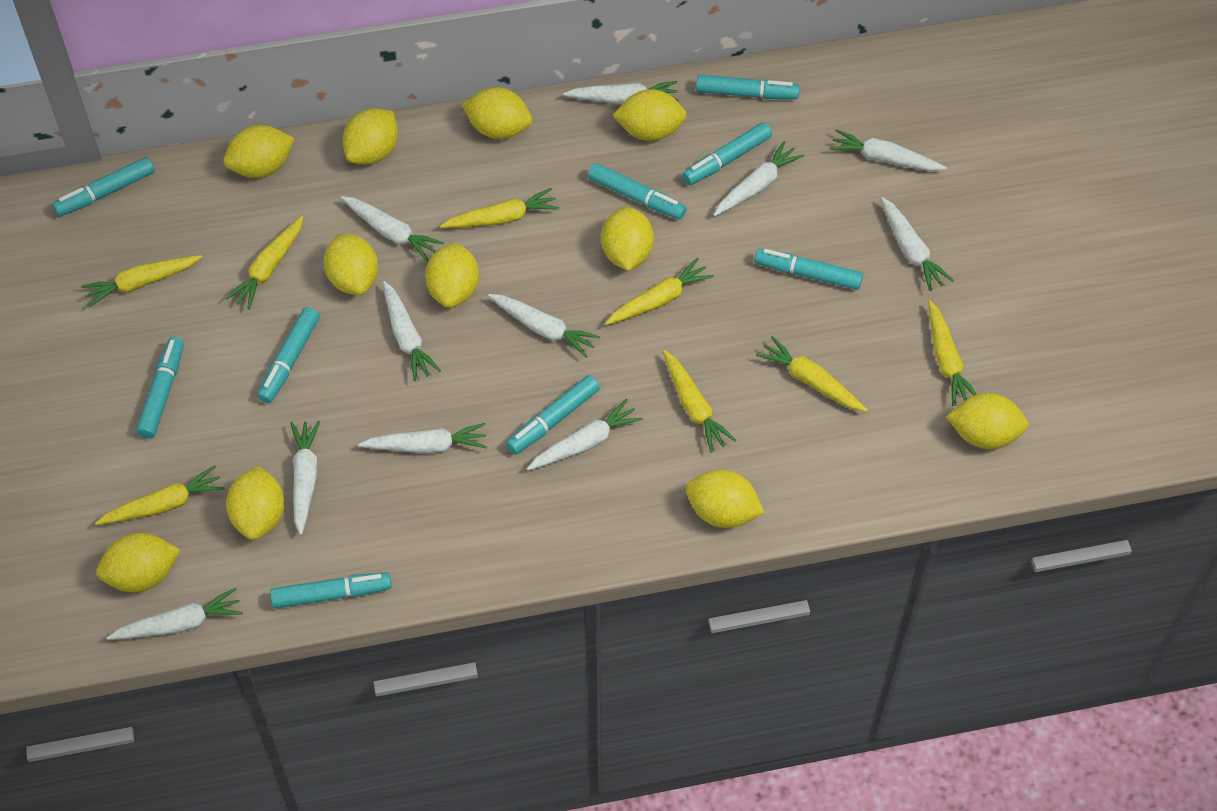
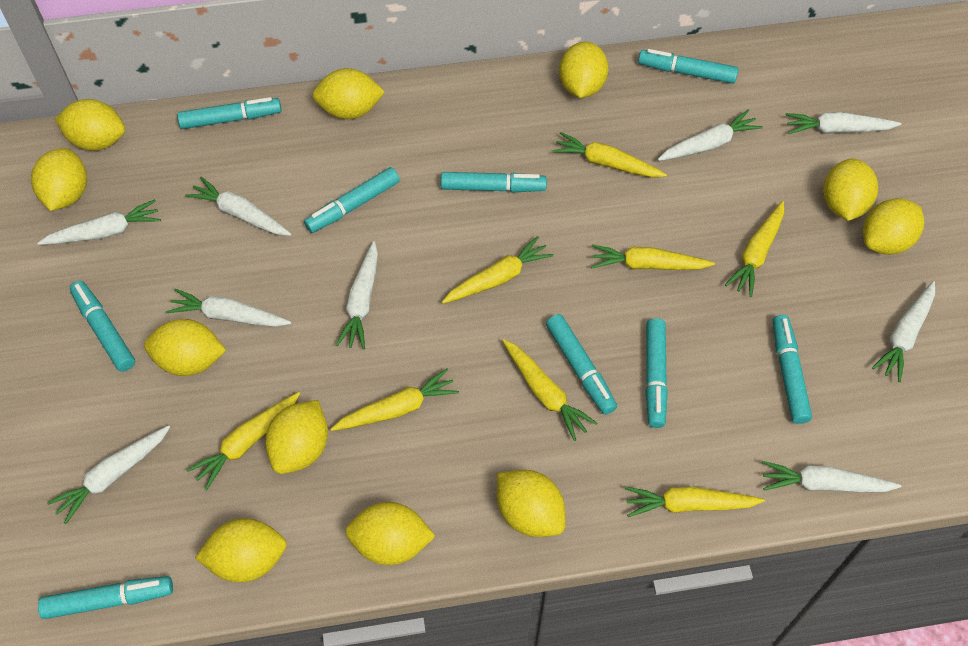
white carrot: 11 -> 9

